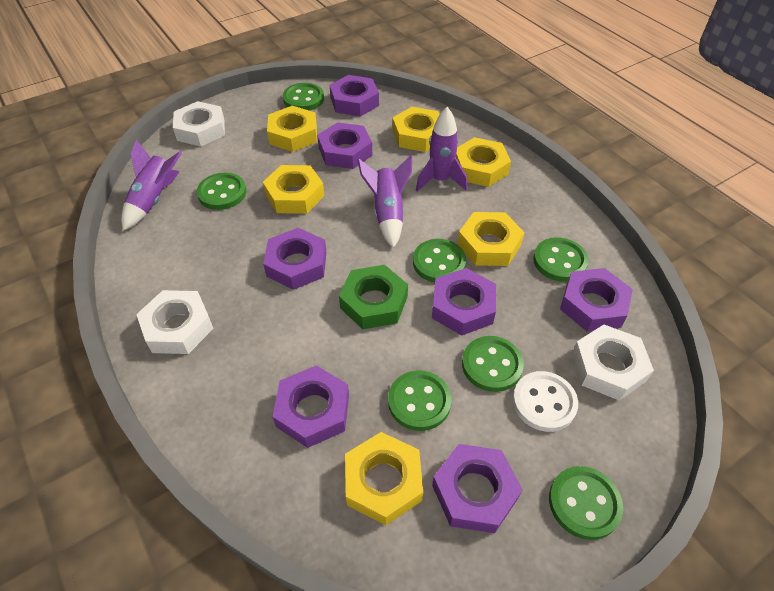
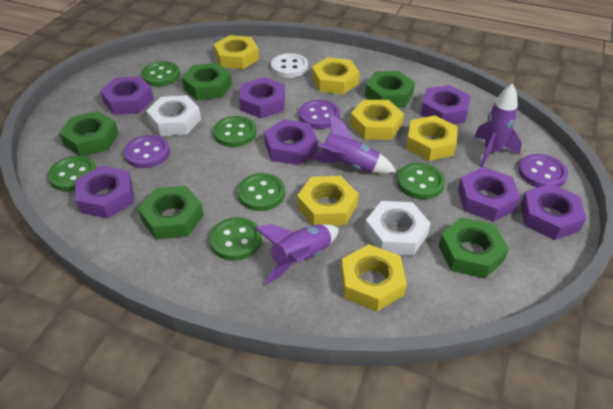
green button: 7 -> 6
green nut: 1 -> 5
purple button: 0 -> 3
white nut: 3 -> 2

